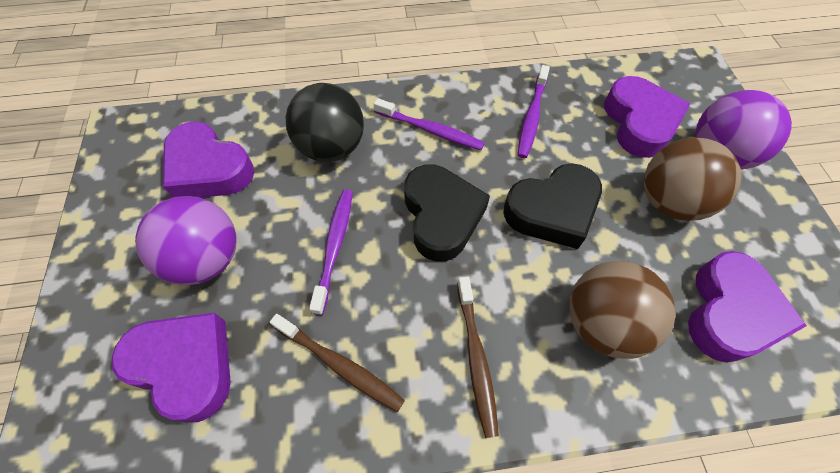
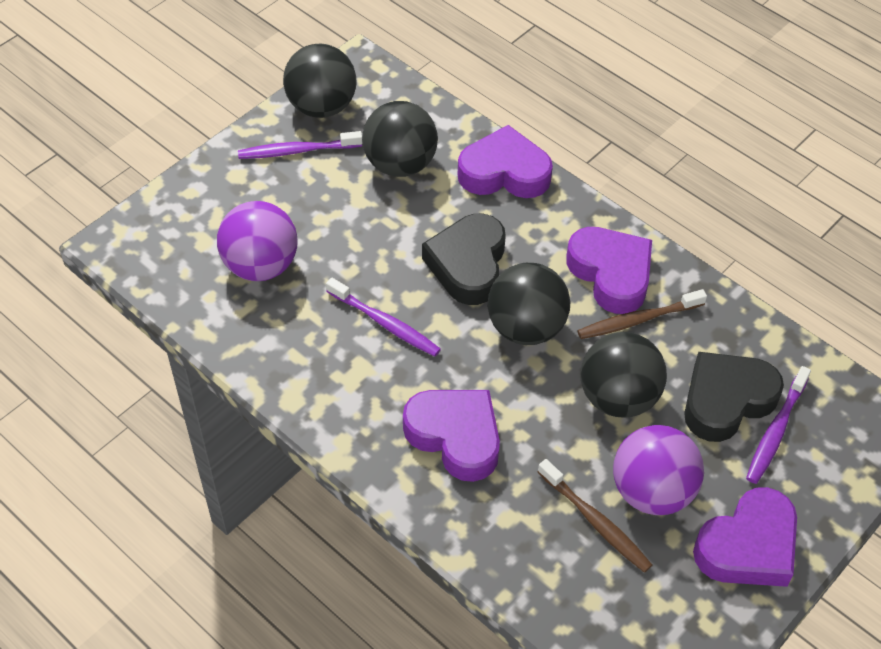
black ball: 1 -> 4
brown ball: 2 -> 0

